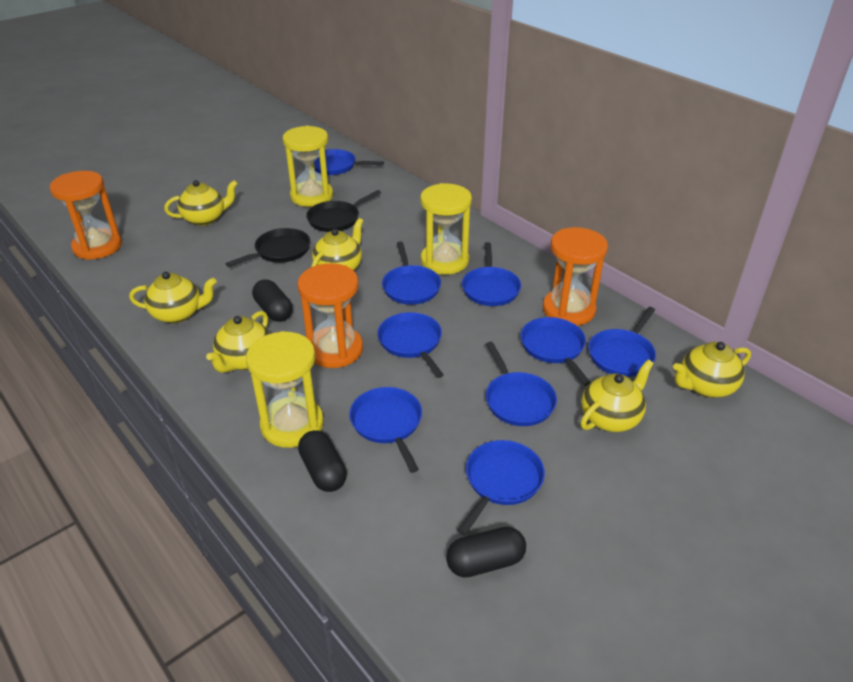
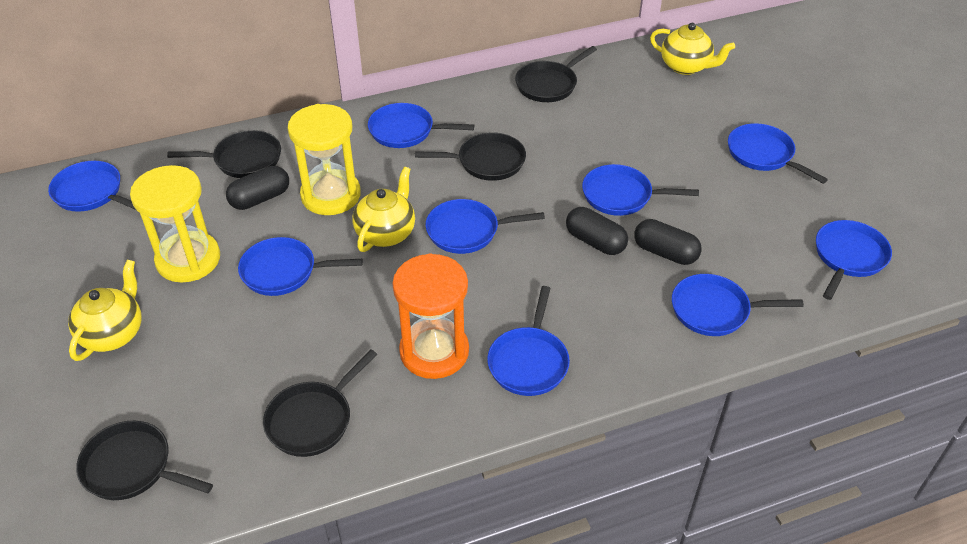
black pan: 2 -> 5
orange hourglass: 3 -> 1
yellow hourglass: 3 -> 2
yellow teapot: 6 -> 3

